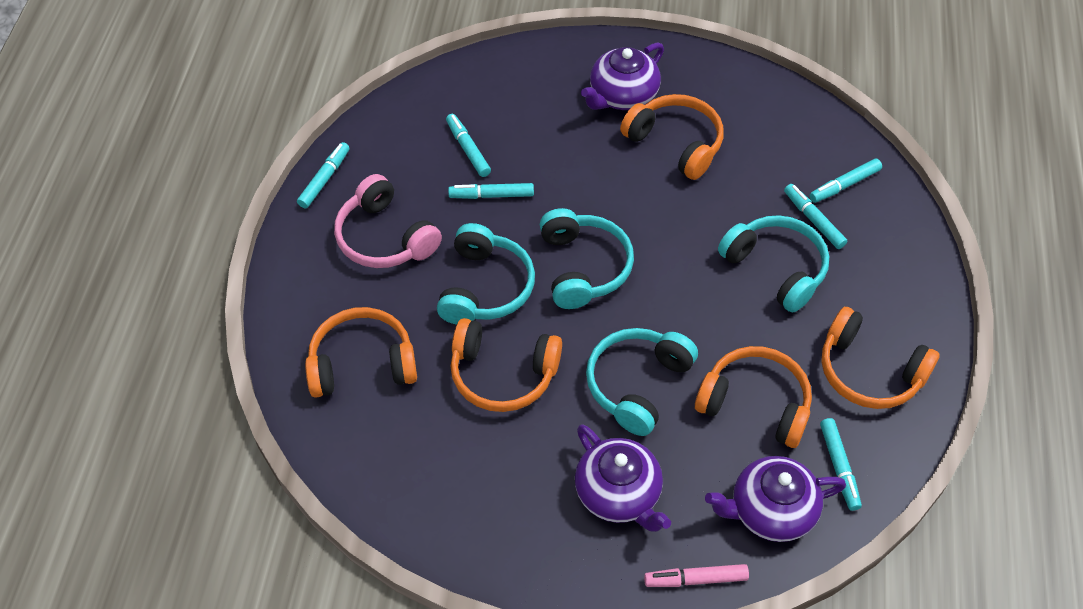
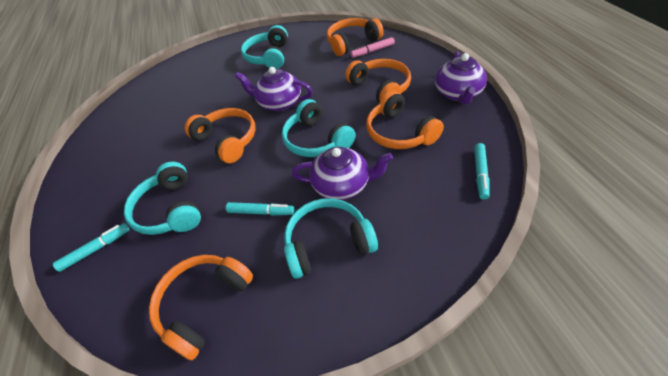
pink headphones: 1 -> 0
turquoise marker: 6 -> 3

